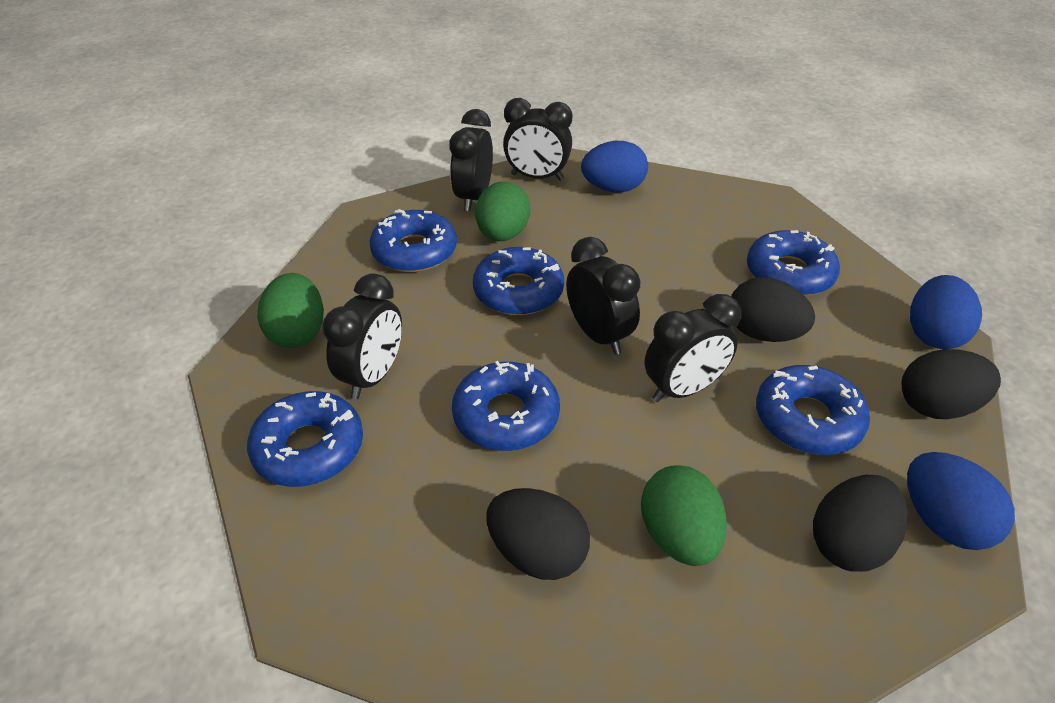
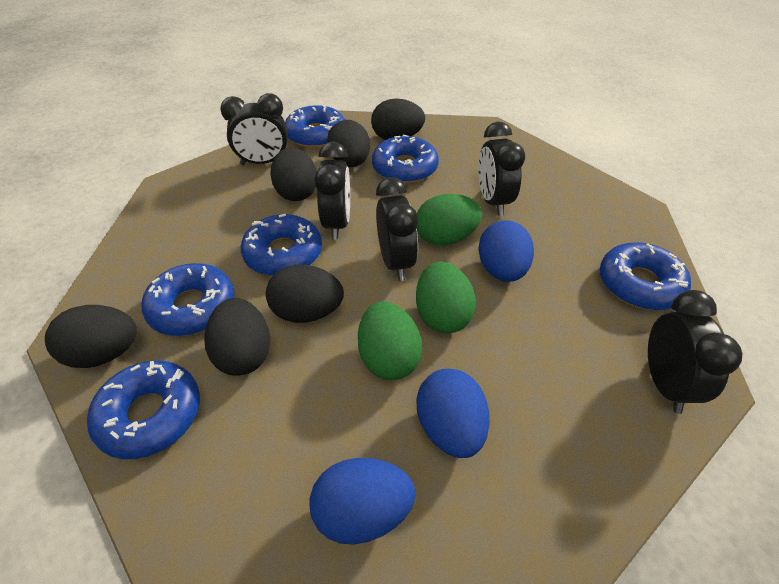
black egg: 4 -> 6

